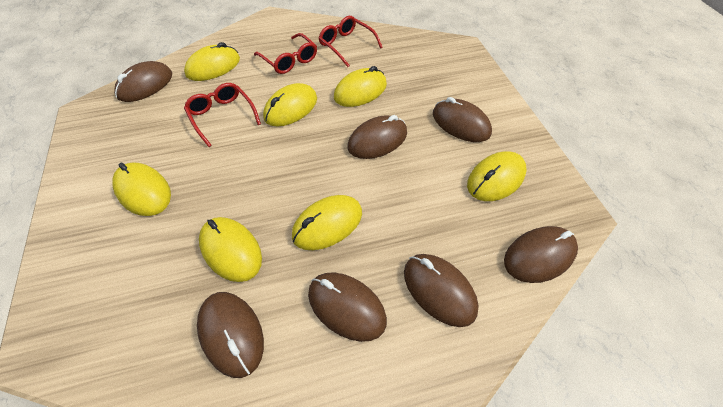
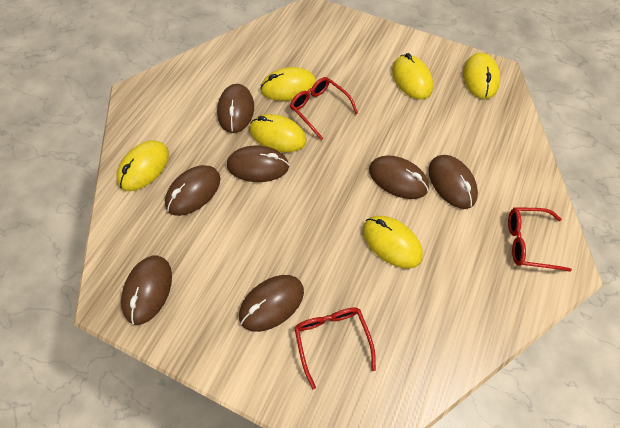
yellow mouse: 7 -> 6

